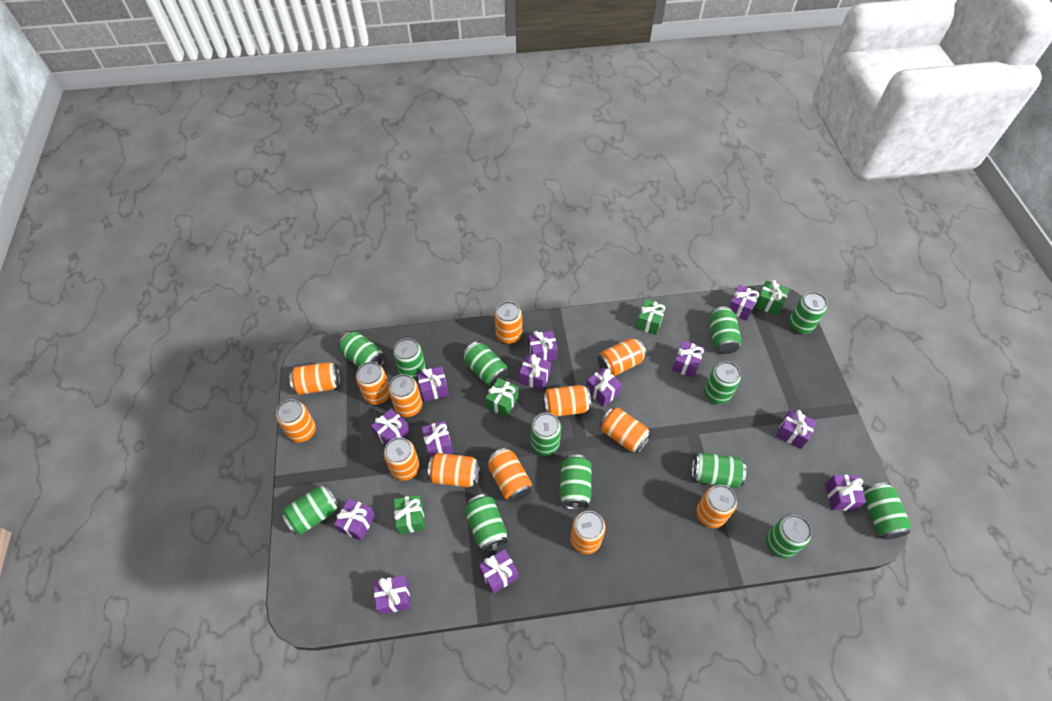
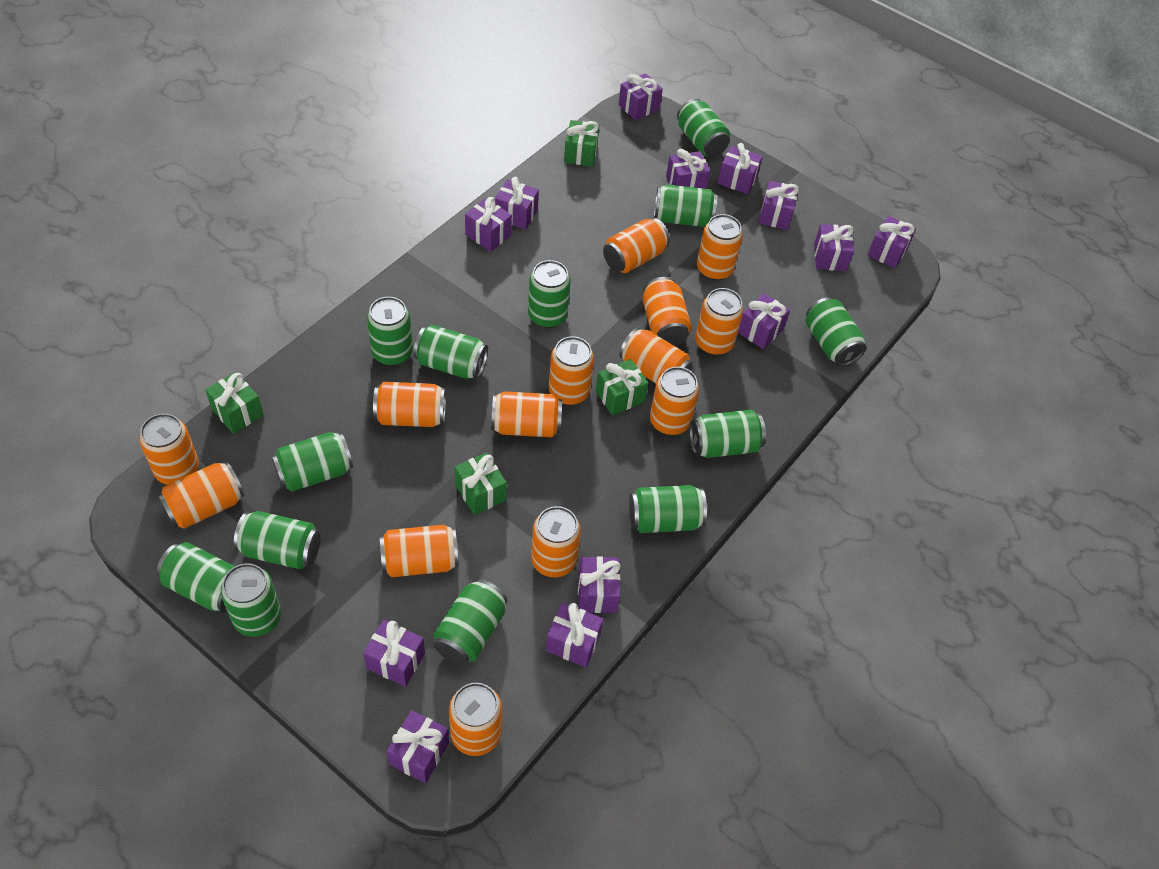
orange can: 13 -> 14

